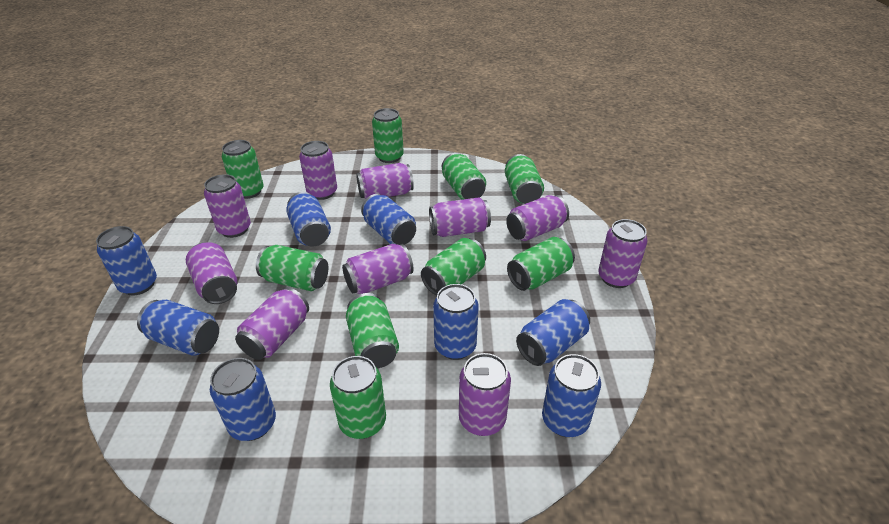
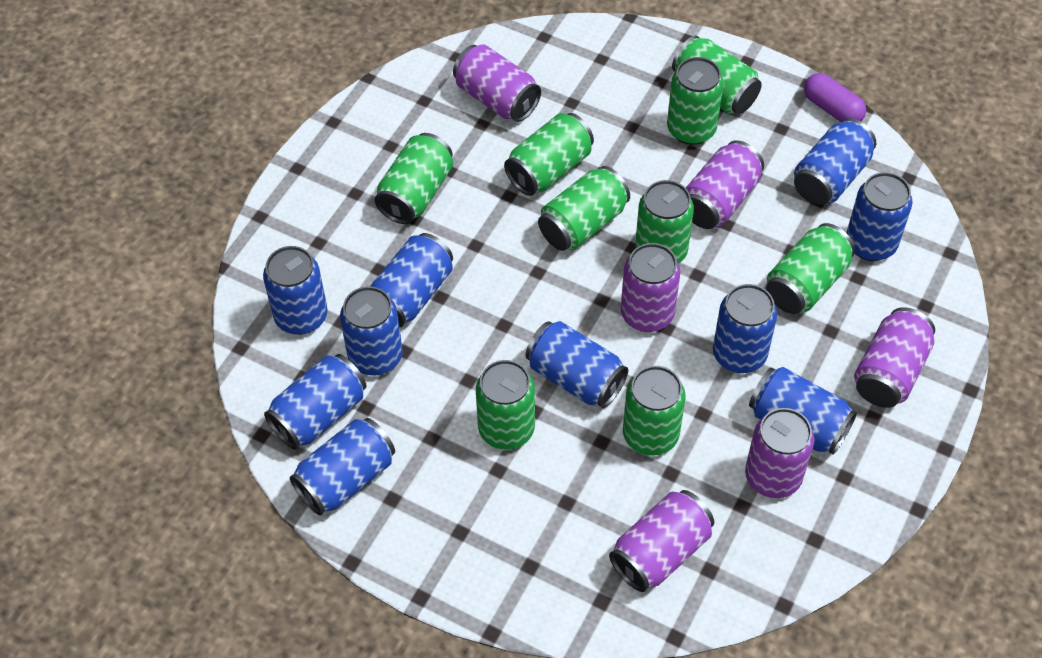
blue can: 8 -> 10
purple can: 10 -> 6
purple capsule: 0 -> 1

